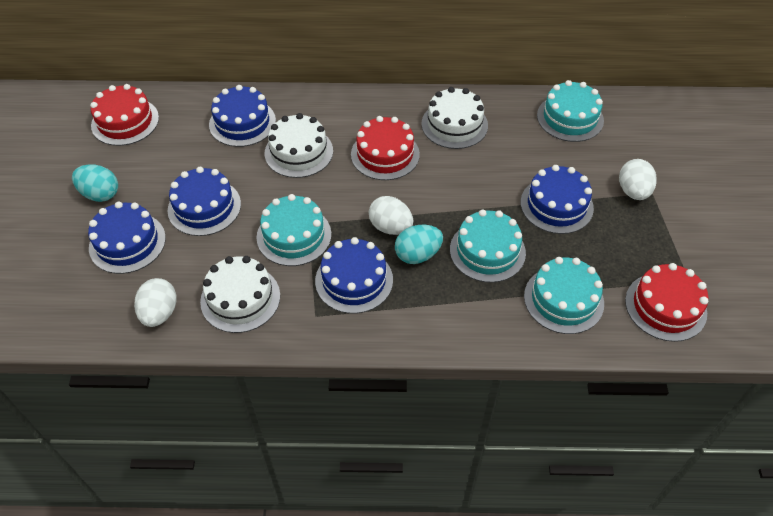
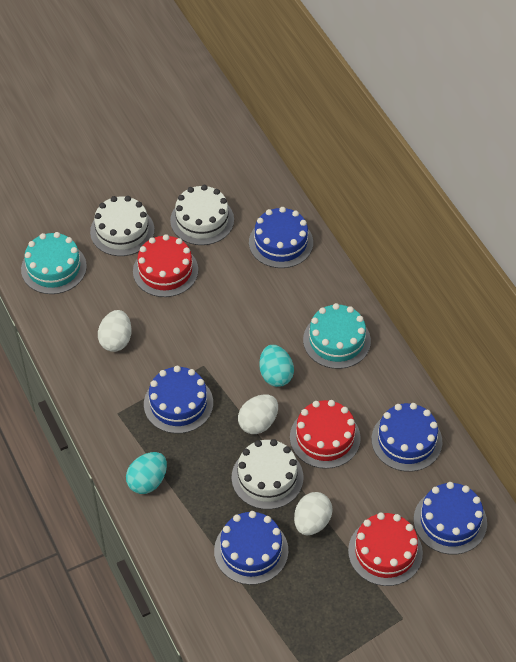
turquoise cake: 4 -> 2

